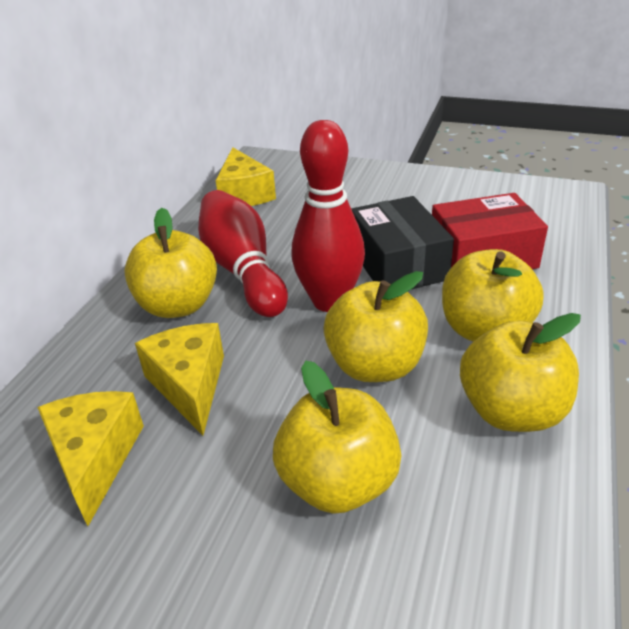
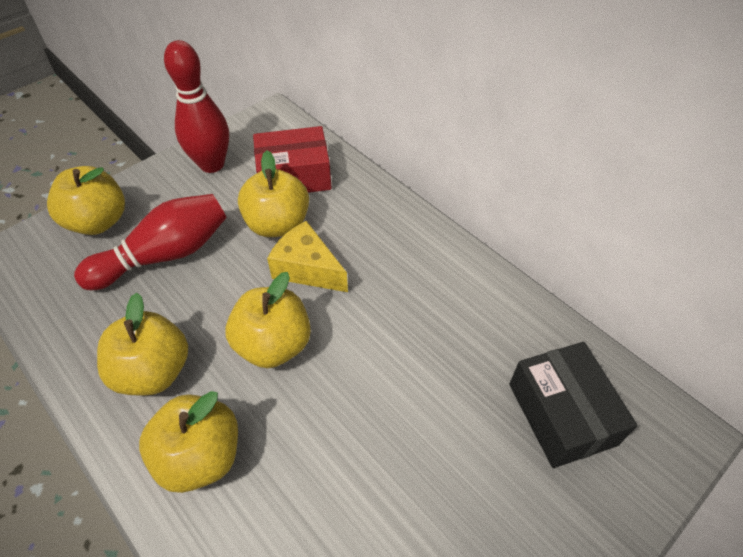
yellow cheese: 3 -> 1

